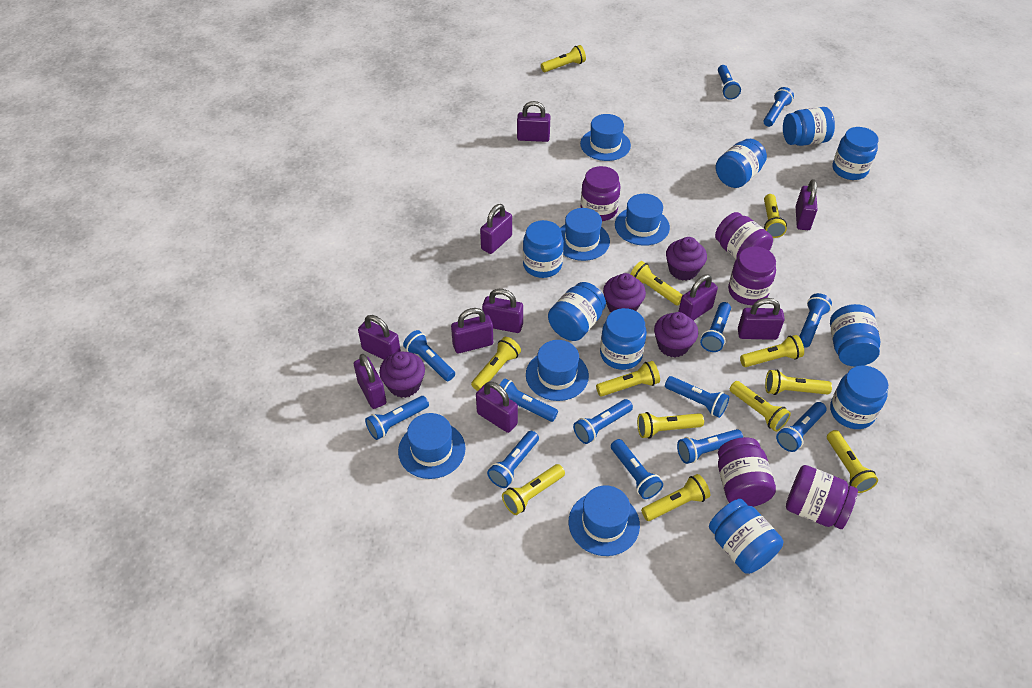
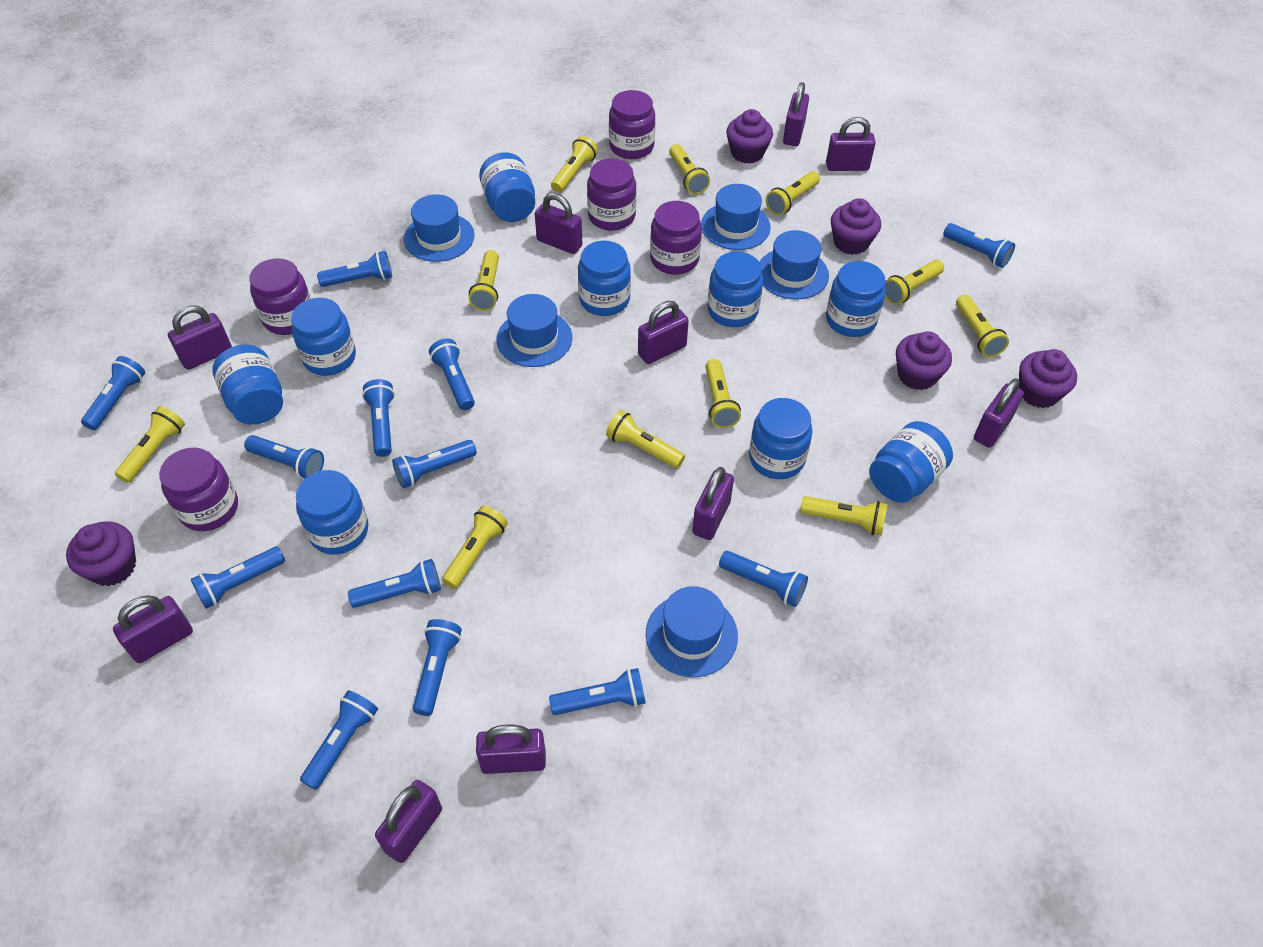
blue hat: 6 -> 5
purple cupcake: 4 -> 5
yellow flashlight: 12 -> 11

